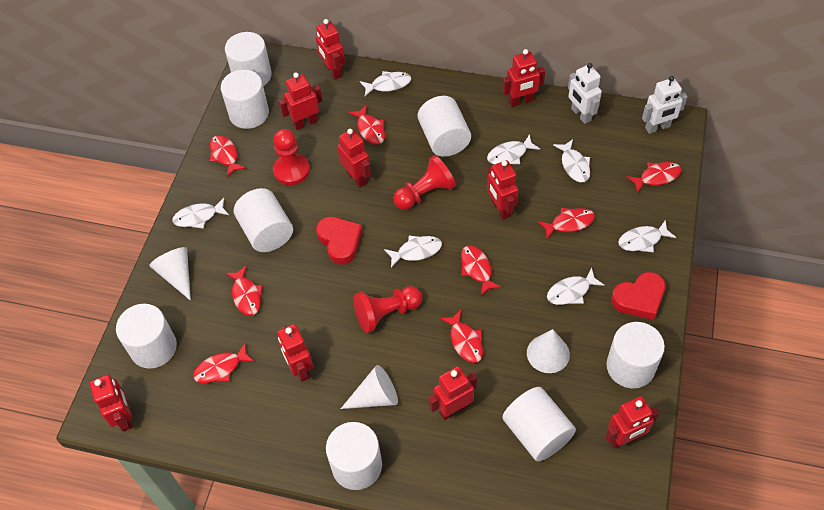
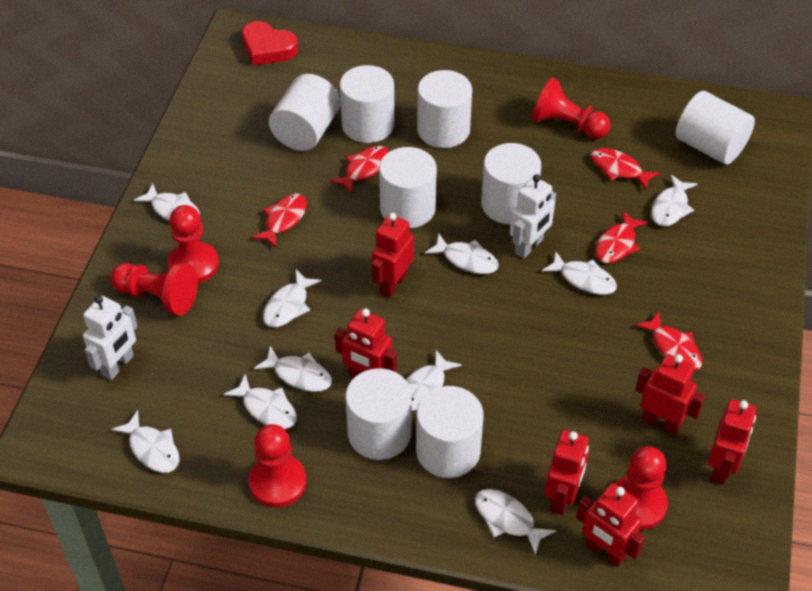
red fish: 8 -> 5
red heart: 2 -> 1
red pawn: 3 -> 5
red robot: 9 -> 6
white cone: 3 -> 0
white fish: 7 -> 10

